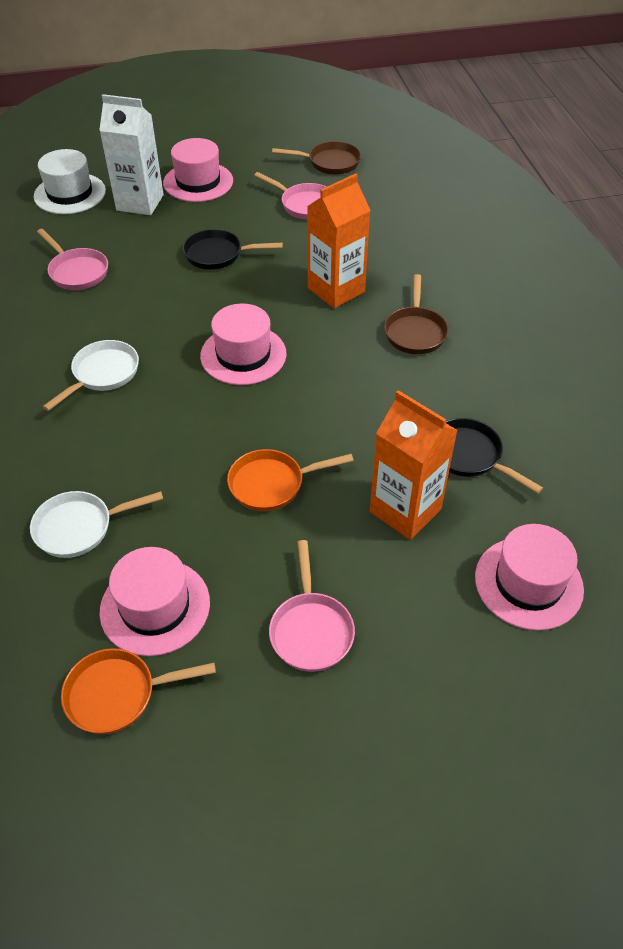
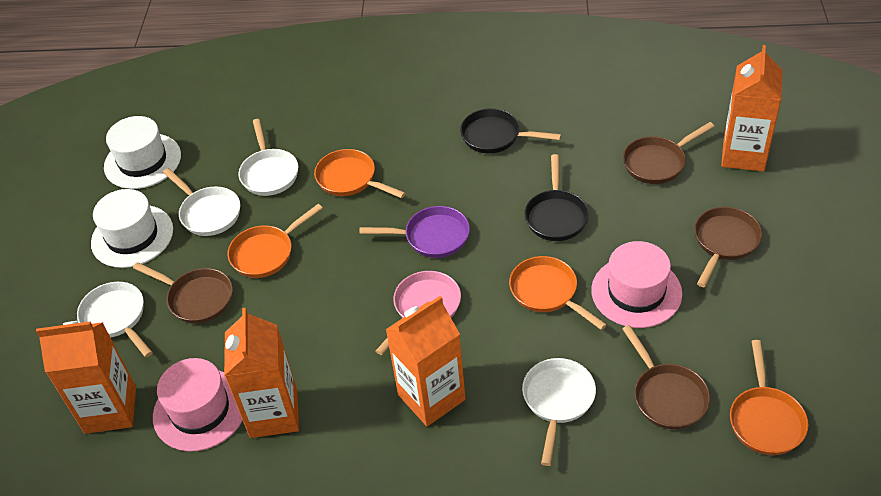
brown pan: 2 -> 4
orange carton: 2 -> 4
orange pan: 2 -> 4
pink hat: 4 -> 2
pink pan: 3 -> 1
purple pan: 0 -> 1
white carton: 1 -> 0
white hat: 1 -> 2
white pan: 2 -> 4

